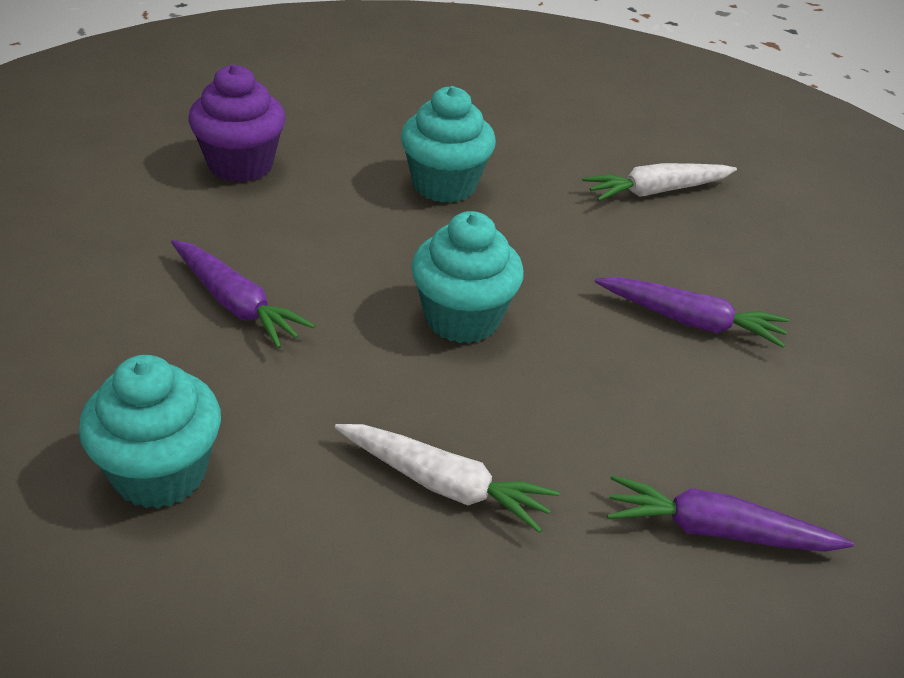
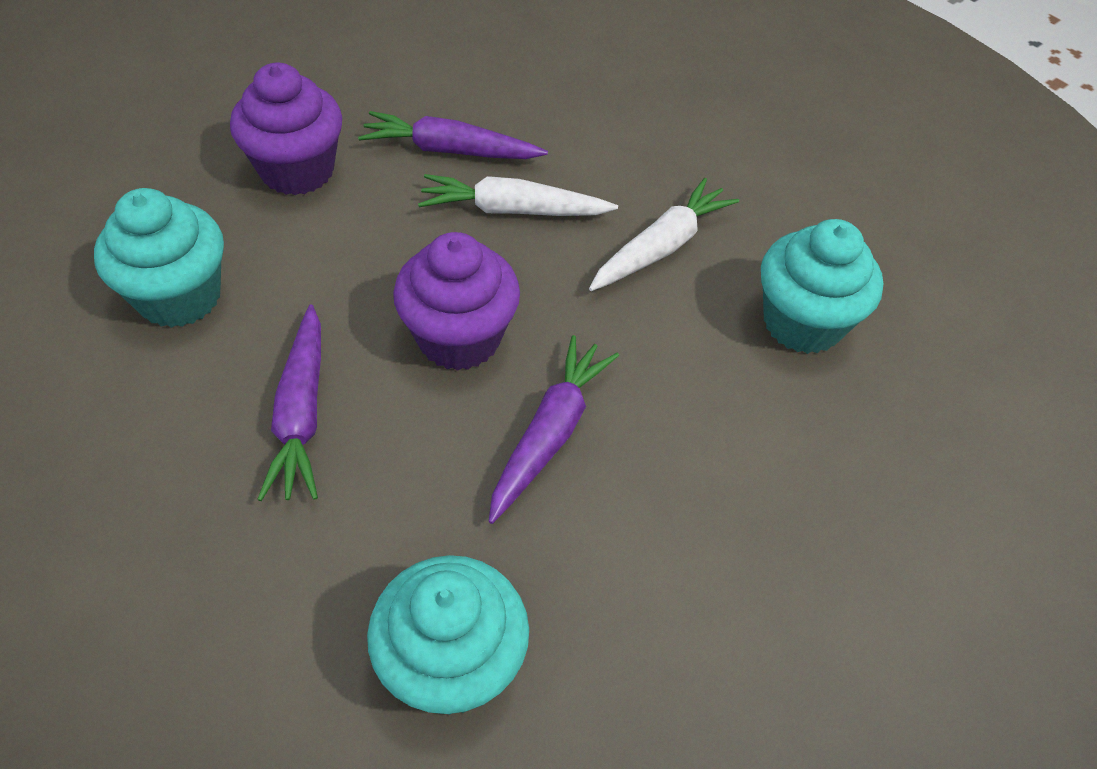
purple cupcake: 1 -> 2

